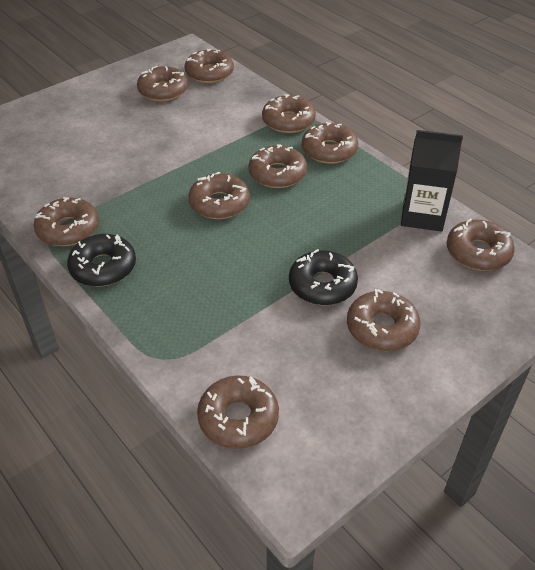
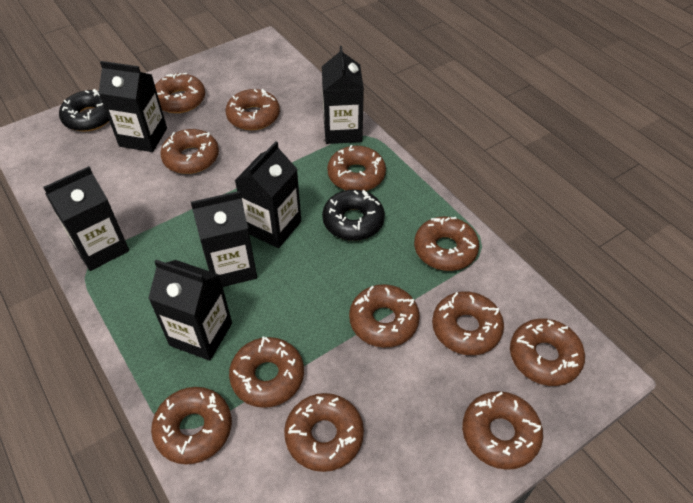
black carton: 1 -> 6
brown donut: 10 -> 12

